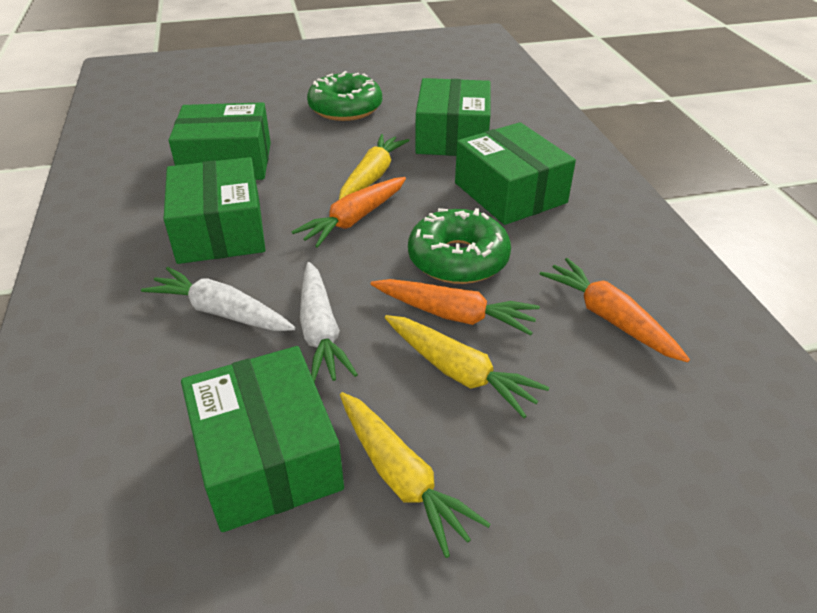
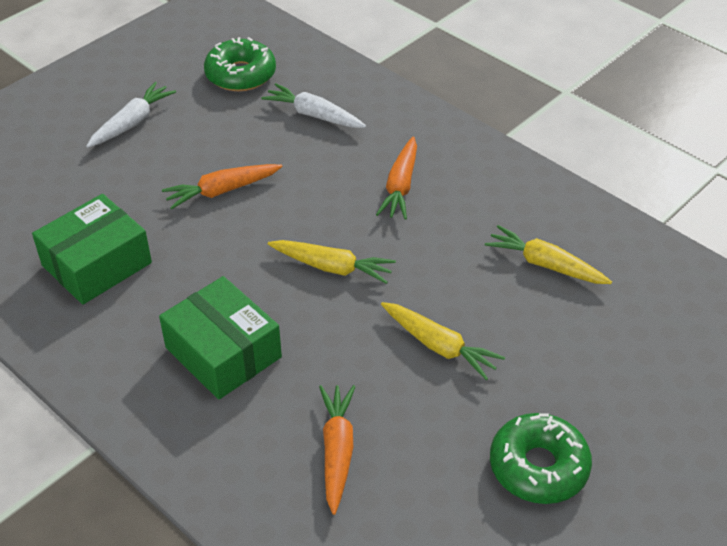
green box: 5 -> 2

